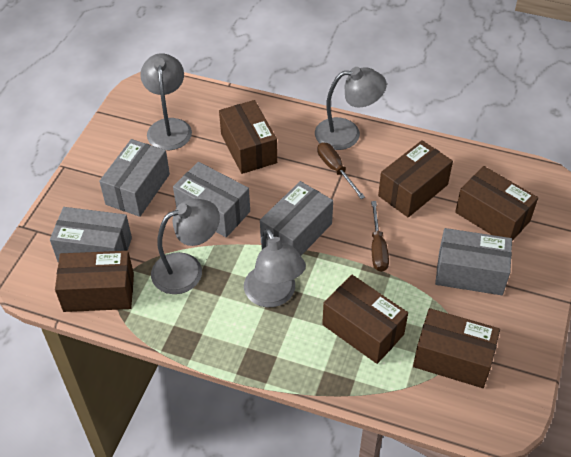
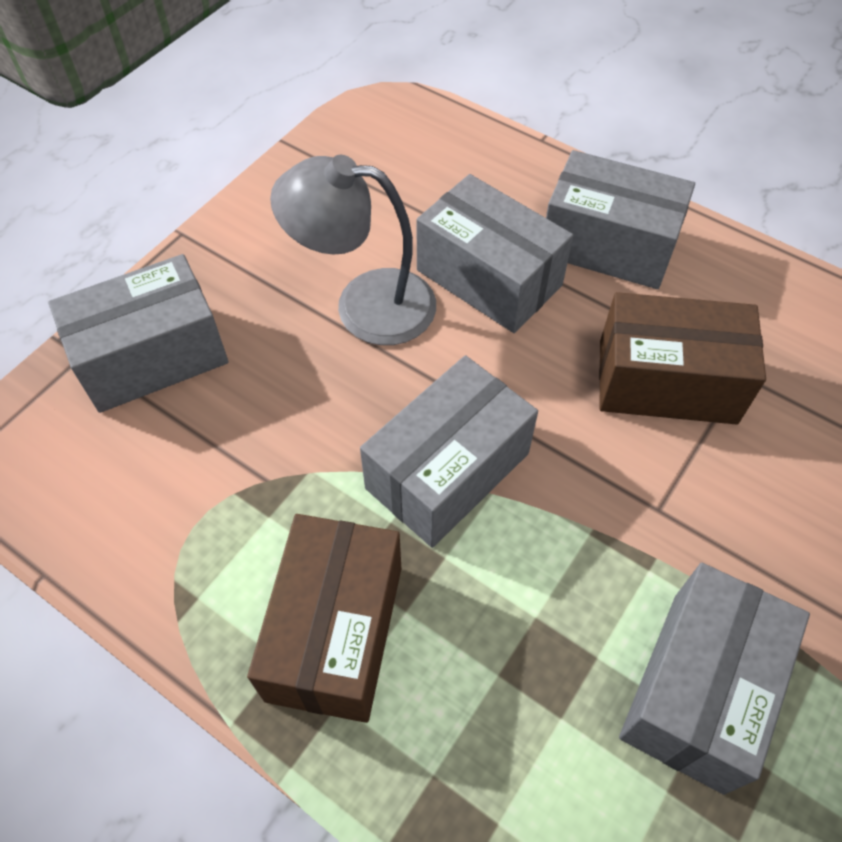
brown box: 6 -> 2
brown screwdriver: 2 -> 0
grey lamp: 4 -> 1

